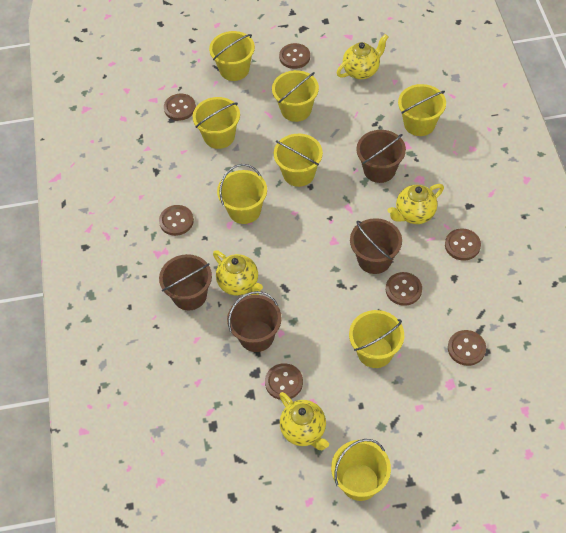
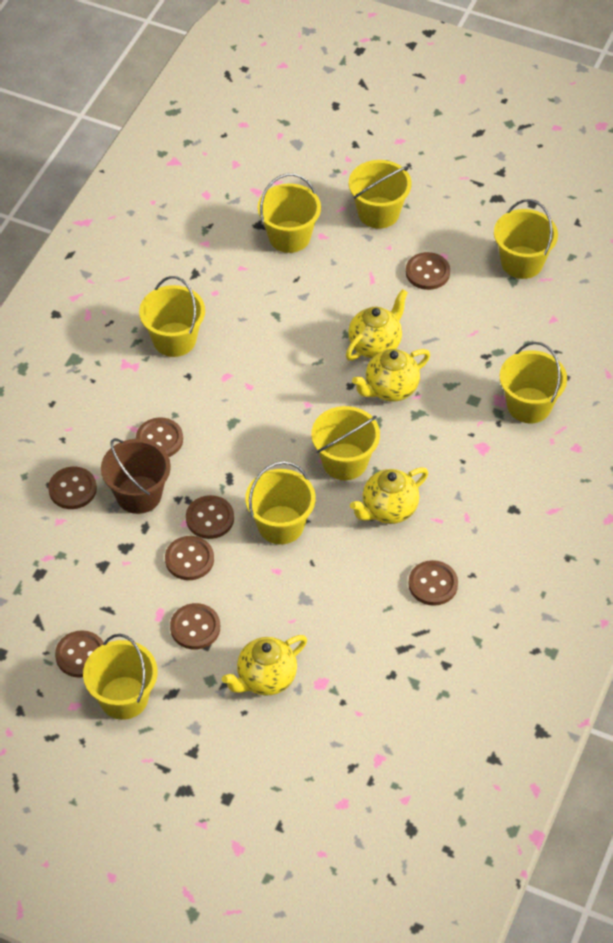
brown bucket: 4 -> 1
brown button: 7 -> 8

